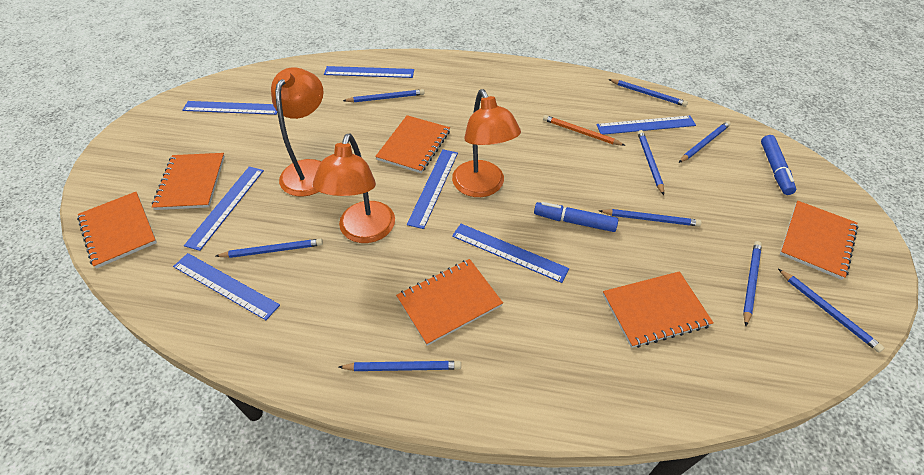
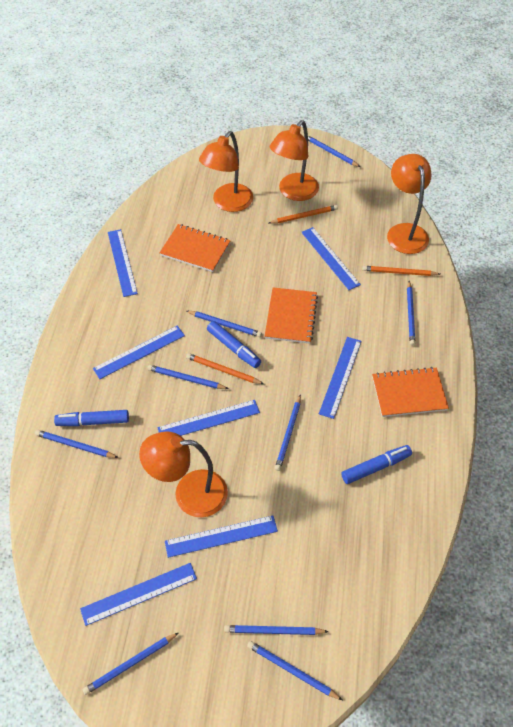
blue marker: 2 -> 3
orange lamp: 3 -> 4
orange notebook: 6 -> 3
orange pencil: 1 -> 3

